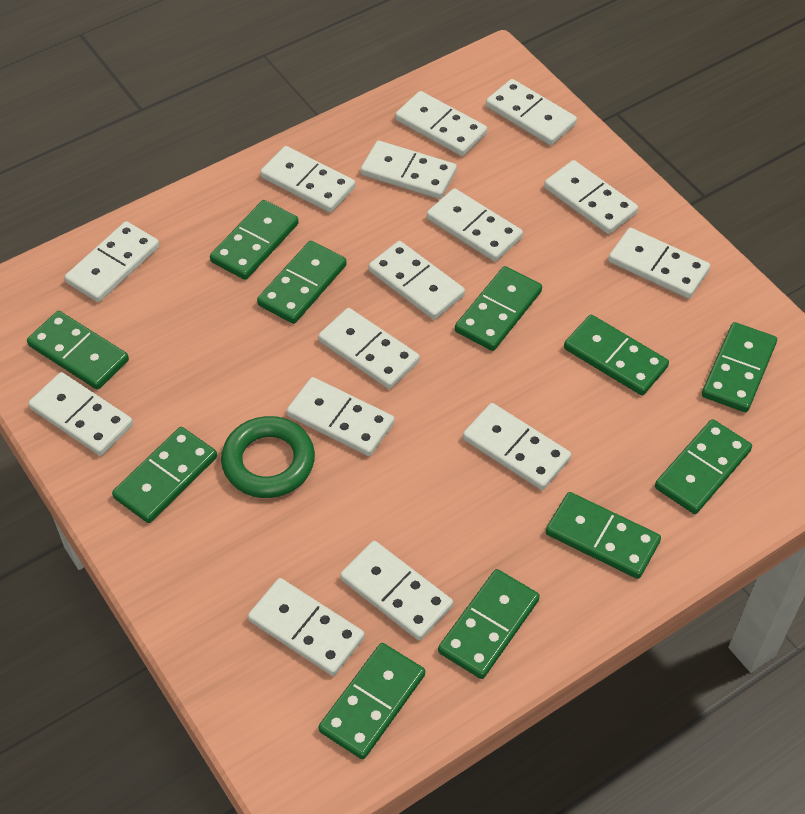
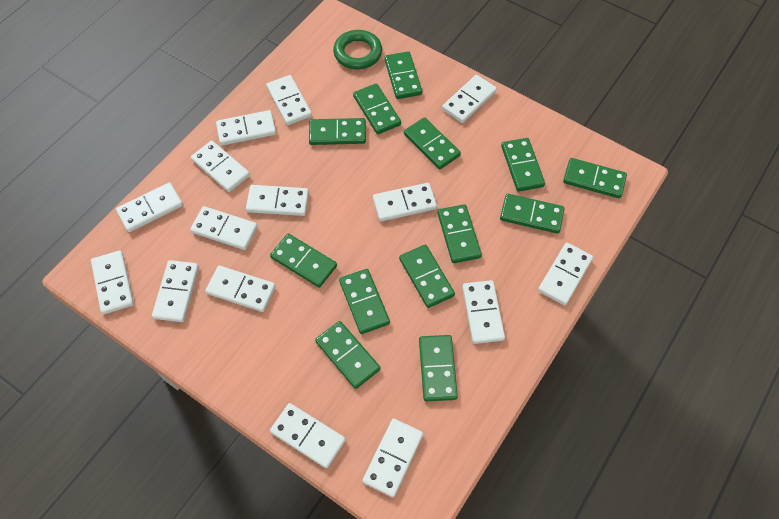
green domino: 11 -> 13

